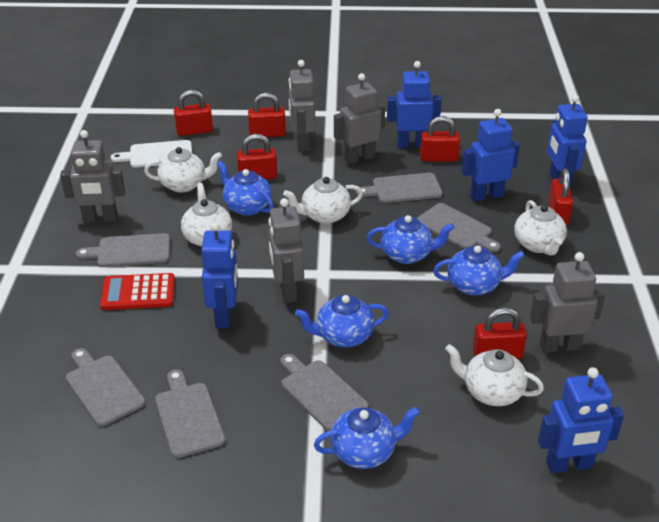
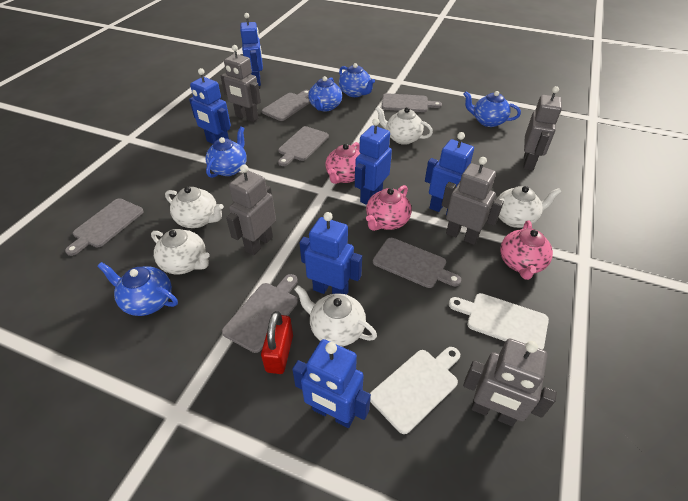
blue robot: 5 -> 6
pink teapot: 0 -> 3
red calculator: 1 -> 0
red padlock: 6 -> 1
white cutting board: 1 -> 2

